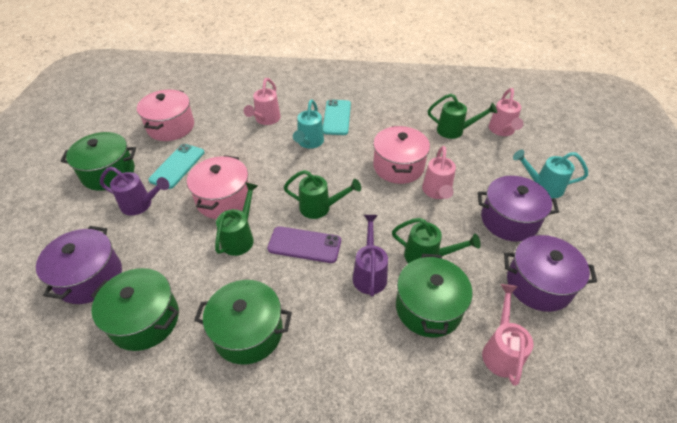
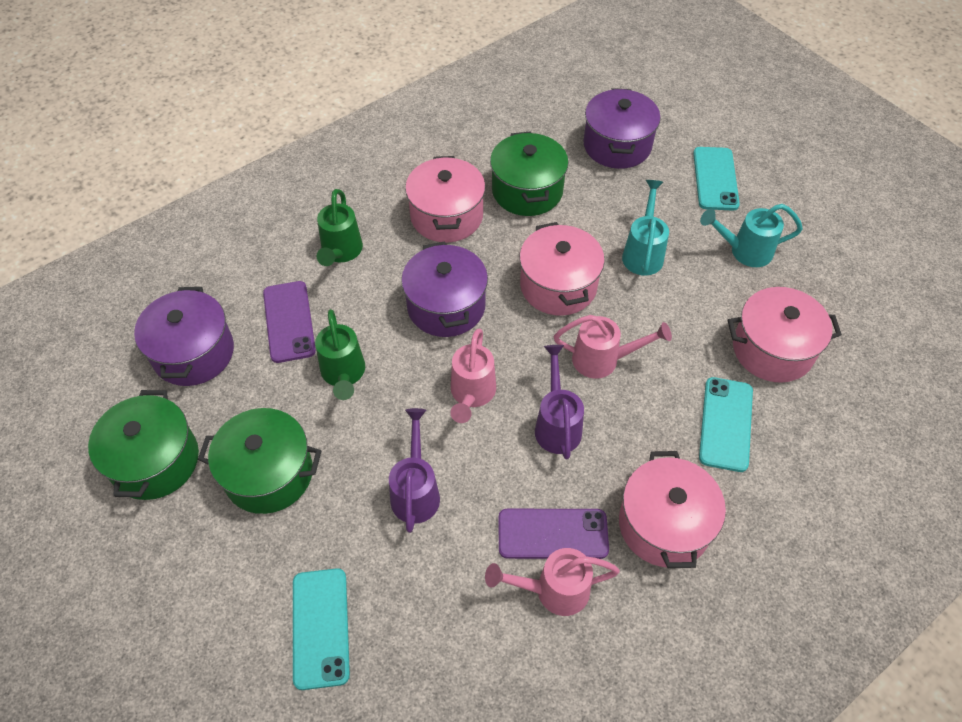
green pot: 4 -> 3
green watering can: 4 -> 2
pink pot: 3 -> 4
pink watering can: 4 -> 3
purple phone: 1 -> 2
turquoise phone: 2 -> 3

